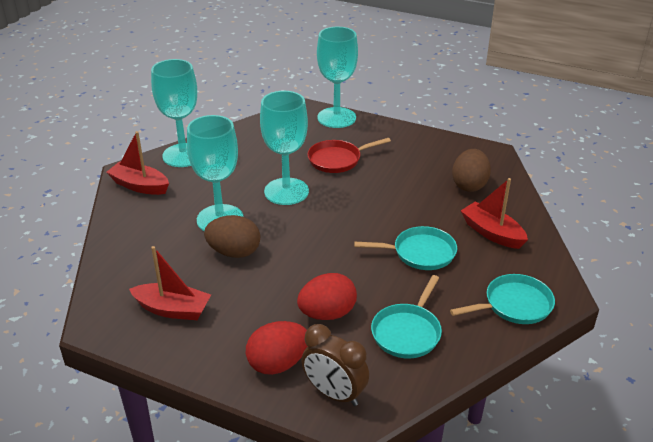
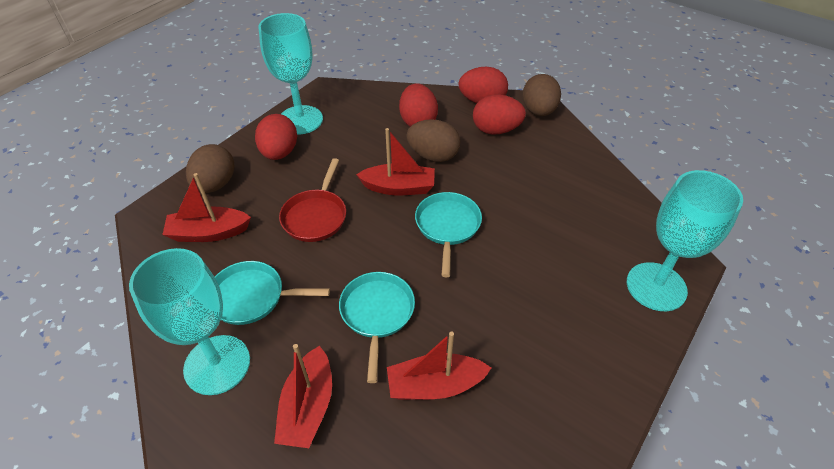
brown clock: 1 -> 0
brown egg: 2 -> 3
red boat: 3 -> 4
red egg: 2 -> 4
turquoise goblet: 4 -> 3

